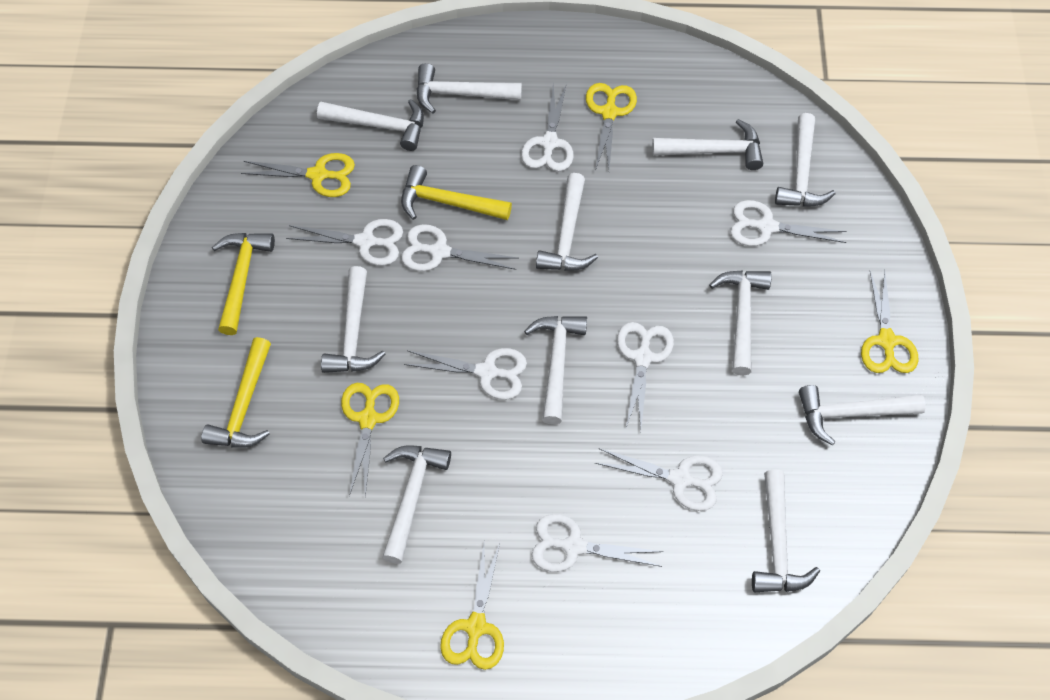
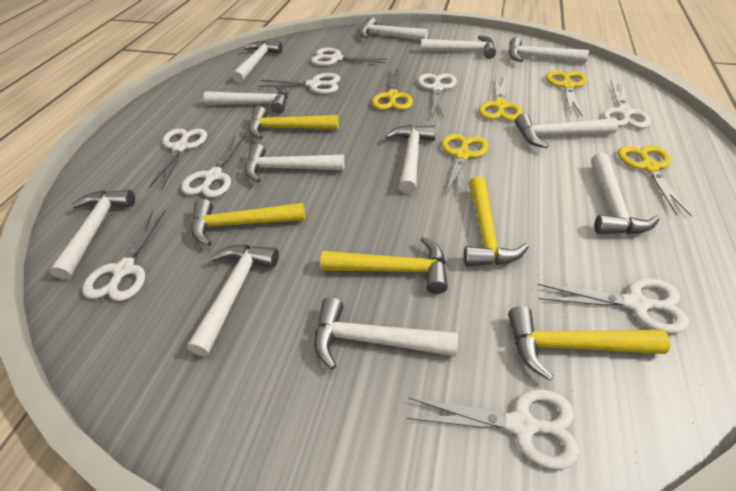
white hammer: 11 -> 12
white scissors: 8 -> 9
yellow hammer: 3 -> 5

